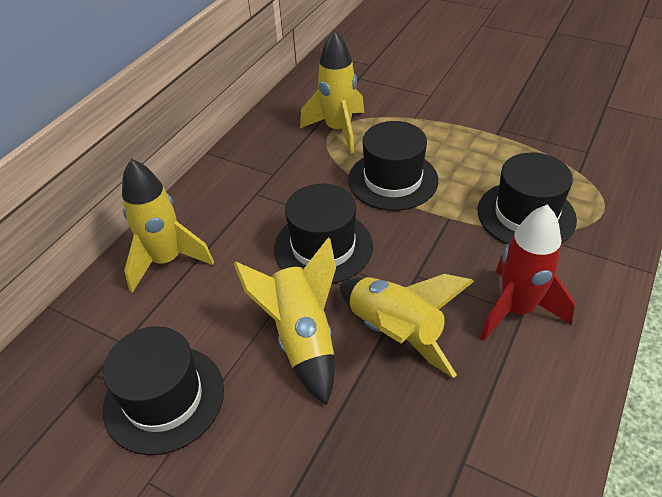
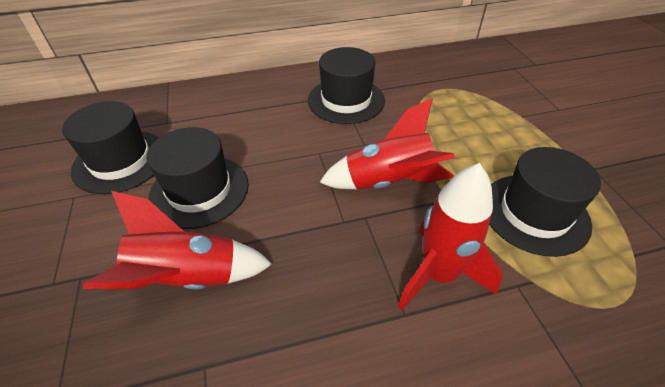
red rocket: 1 -> 3
yellow rocket: 4 -> 0

